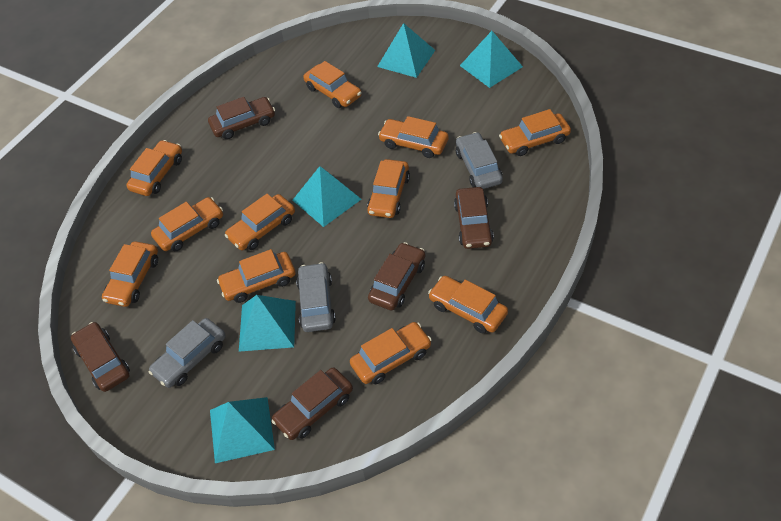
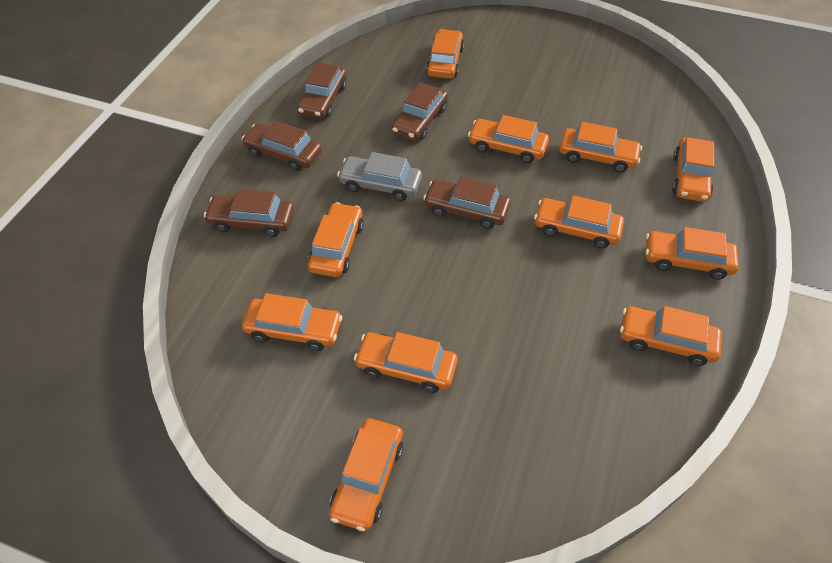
grey car: 3 -> 1
turquoise pyramid: 5 -> 0

